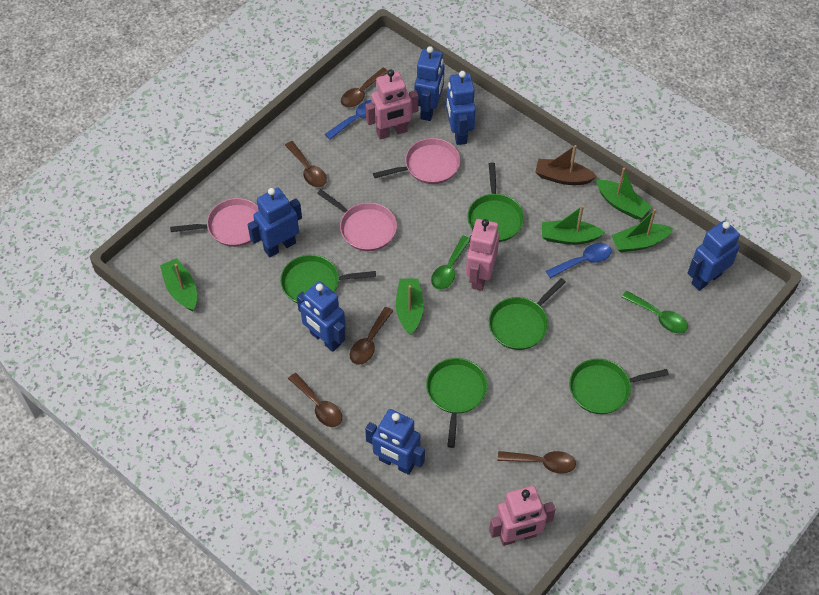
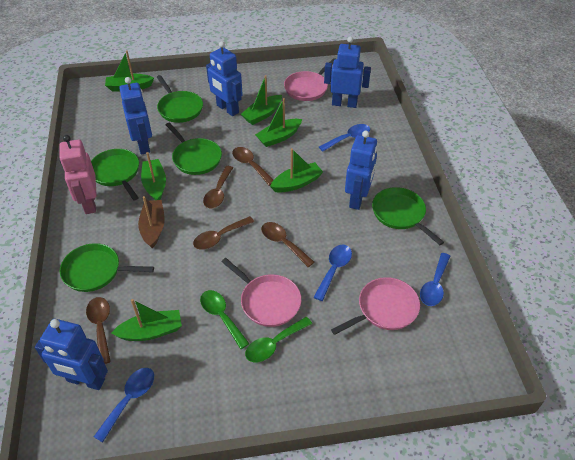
blue robot: 6 -> 5
blue spoon: 2 -> 4
green boat: 5 -> 6
pink robot: 3 -> 1

